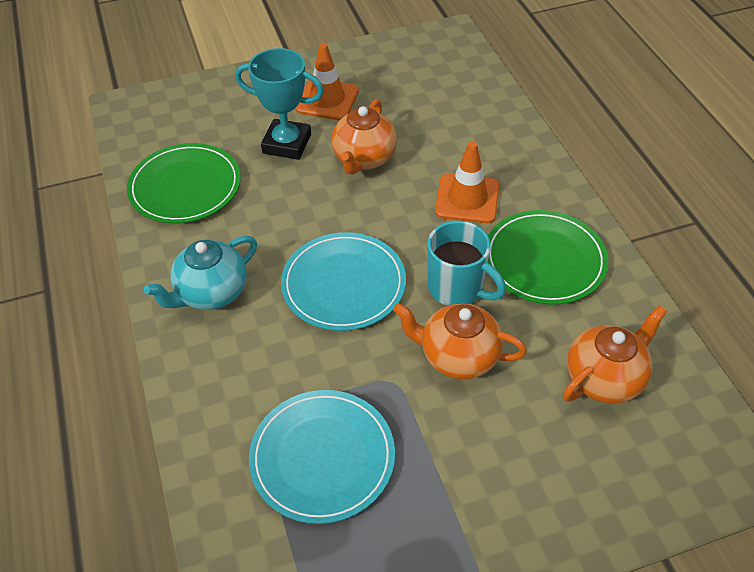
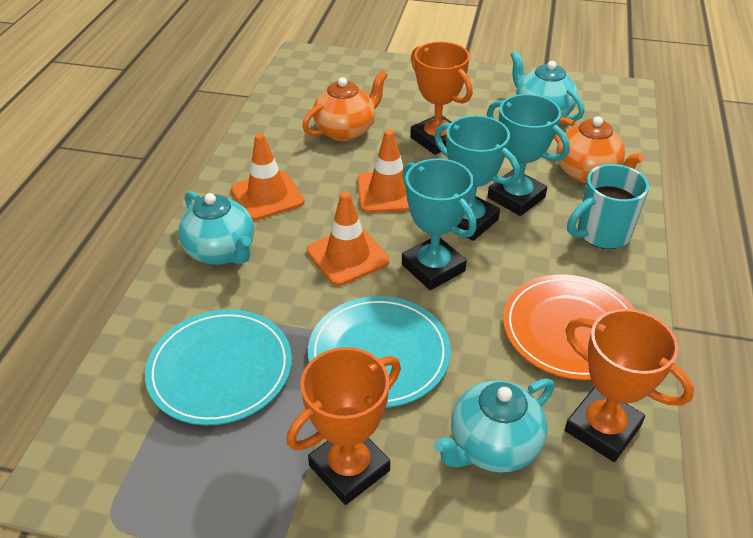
green plate: 2 -> 0
orange plate: 0 -> 1
orange teapot: 3 -> 2
orange traffic cone: 2 -> 3
orange trophy: 0 -> 3
turquoise teapot: 1 -> 3
turquoise trophy: 1 -> 3

